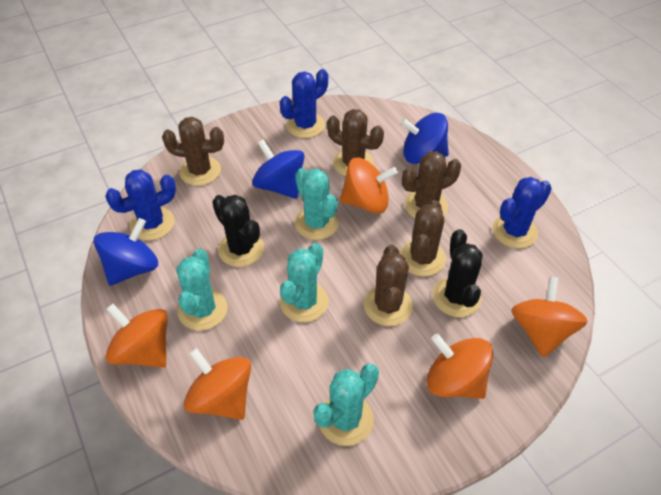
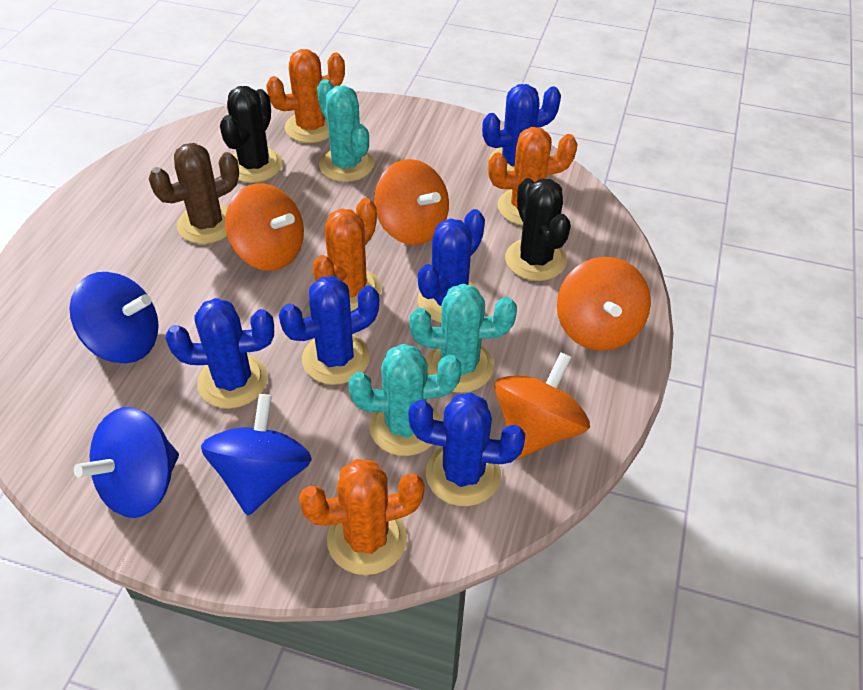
blue cactus: 3 -> 5
brown cactus: 5 -> 1
orange cactus: 0 -> 4
orange spinning top: 5 -> 4
turquoise cactus: 4 -> 3

